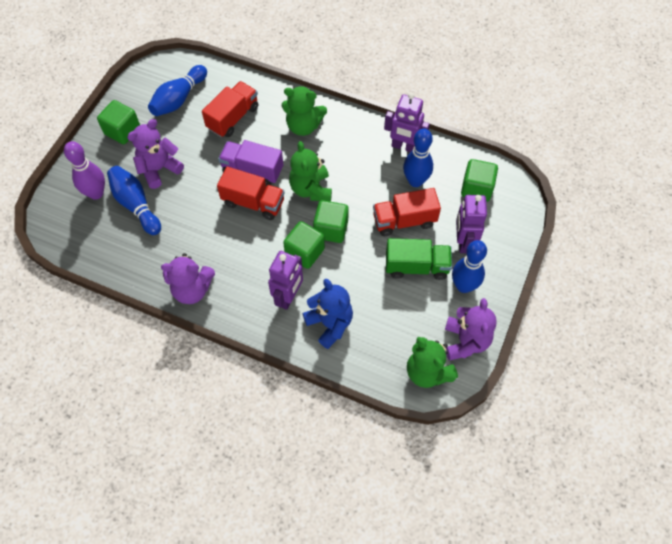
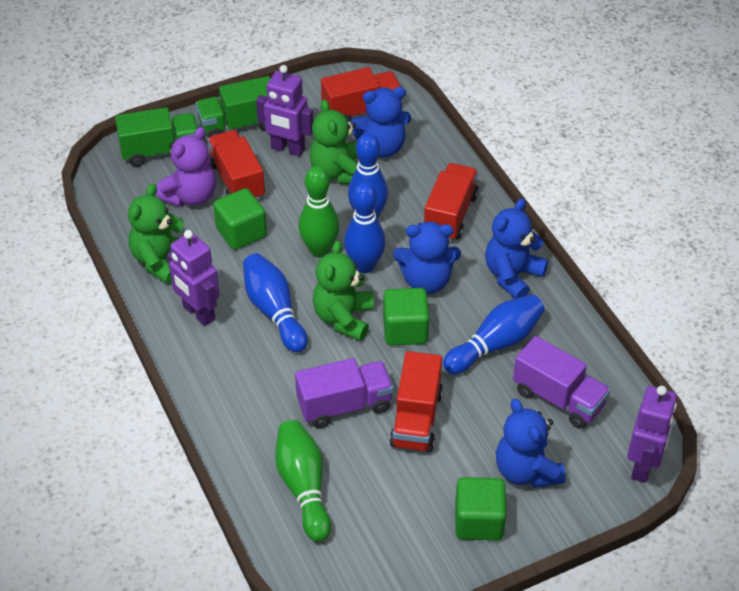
blue teddy bear: 1 -> 4
green bowling pin: 0 -> 2
green cube: 4 -> 3
green truck: 1 -> 2
purple bowling pin: 1 -> 0
purple teddy bear: 3 -> 1
purple truck: 1 -> 2
red truck: 3 -> 4

